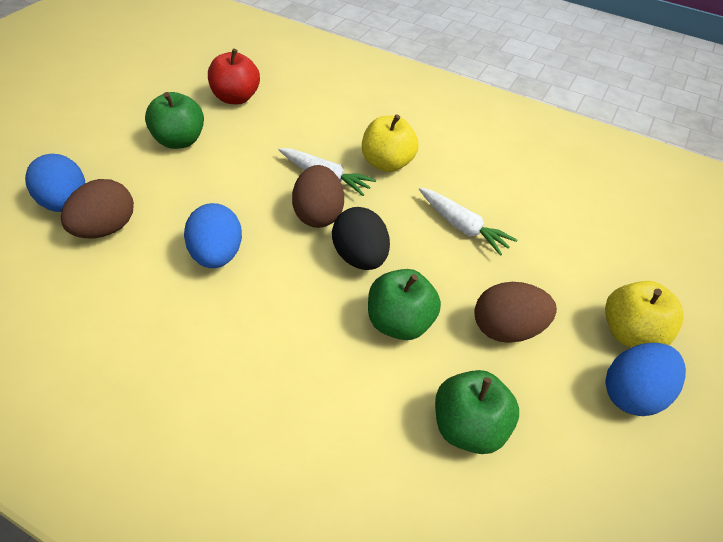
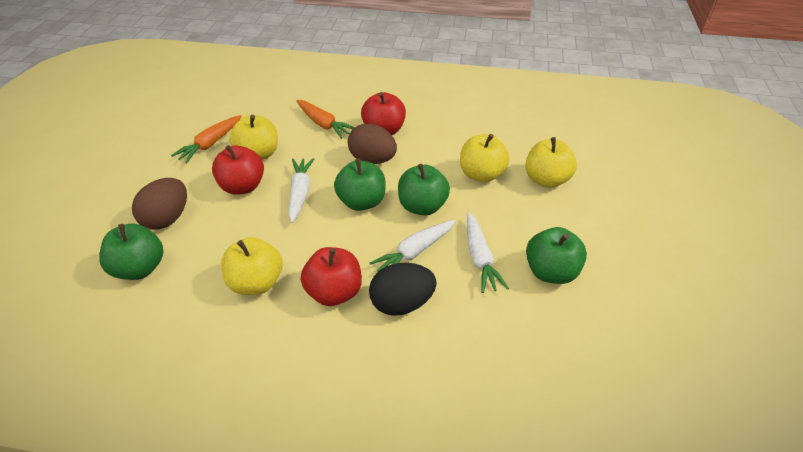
blue egg: 3 -> 0
brown egg: 3 -> 2
green apple: 3 -> 4
orange carrot: 0 -> 2
red apple: 1 -> 3
white carrot: 2 -> 3
yellow apple: 2 -> 4

